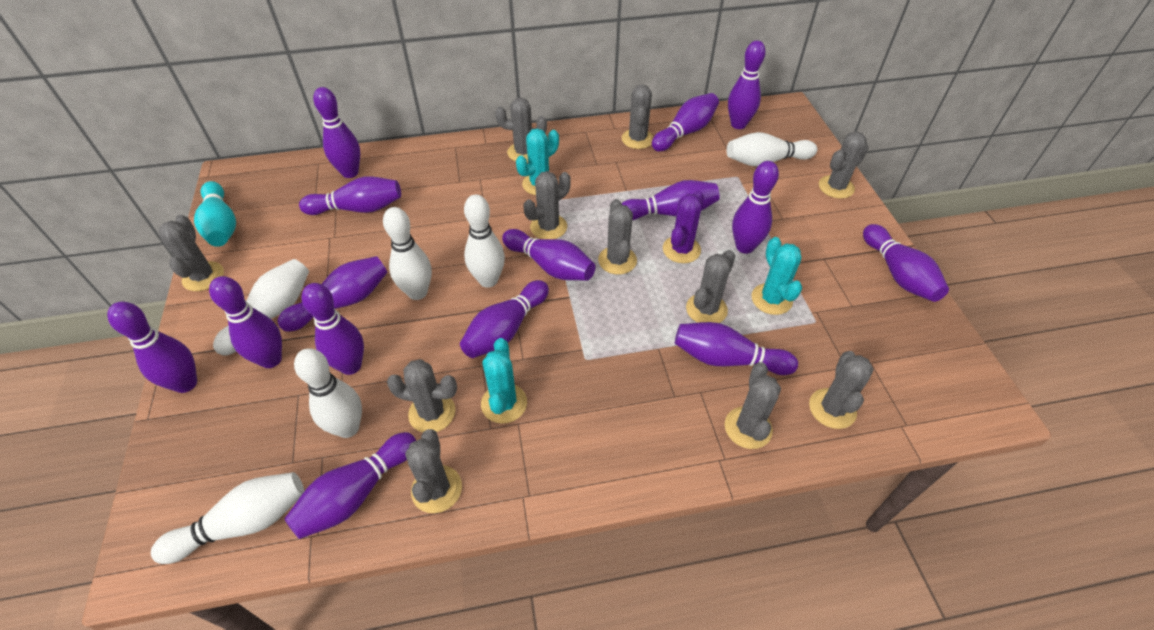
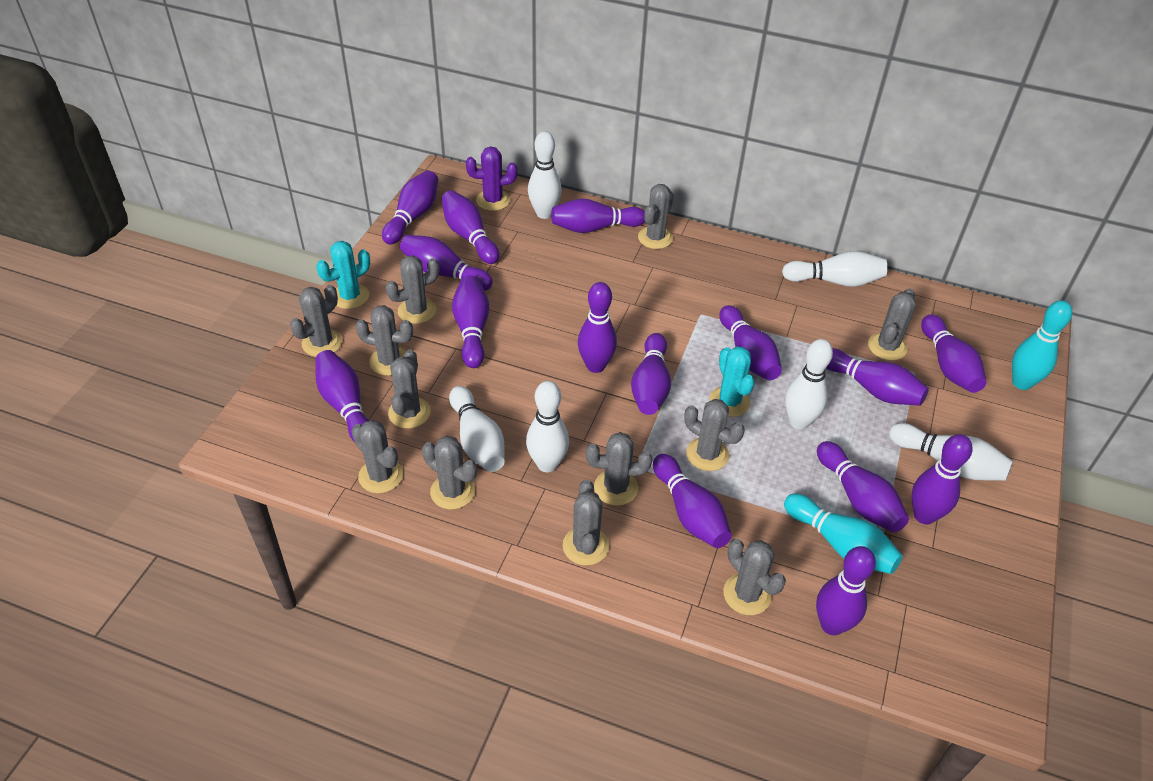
grey cactus: 11 -> 12
turquoise bowling pin: 1 -> 2
turquoise cactus: 3 -> 2

